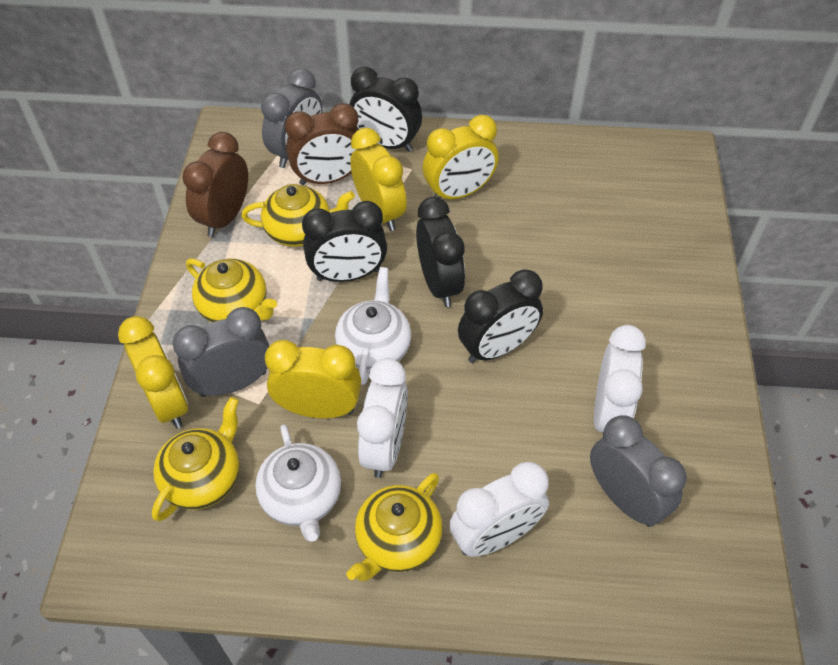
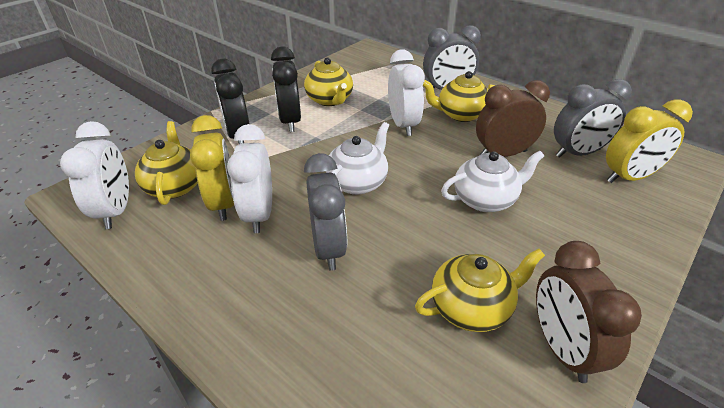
black clock: 4 -> 2
yellow clock: 4 -> 2

